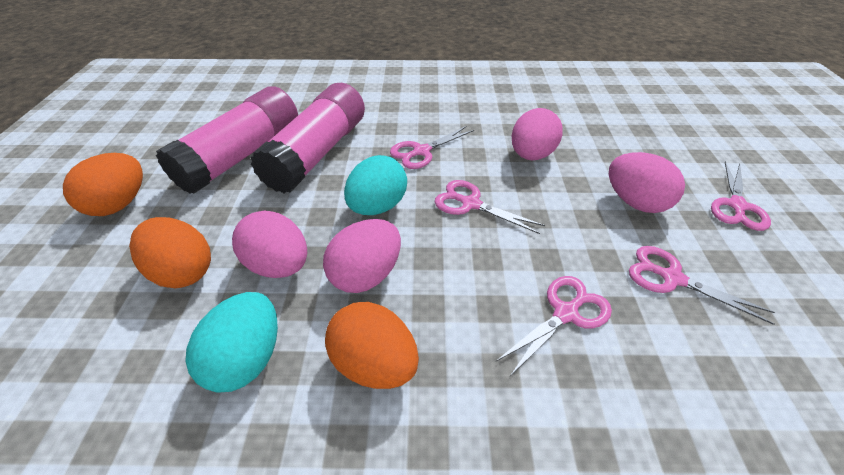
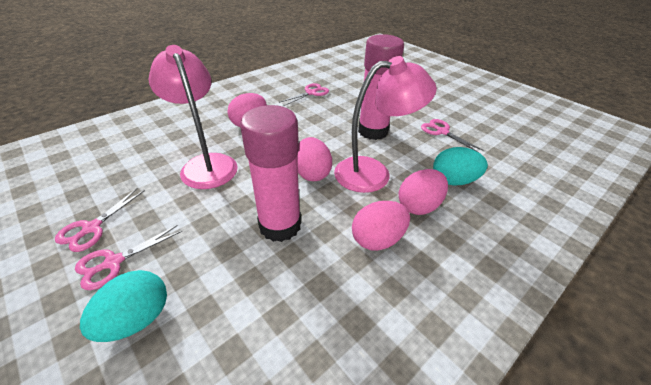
orange egg: 3 -> 0
pink lamp: 0 -> 2
pink scissors: 5 -> 4

